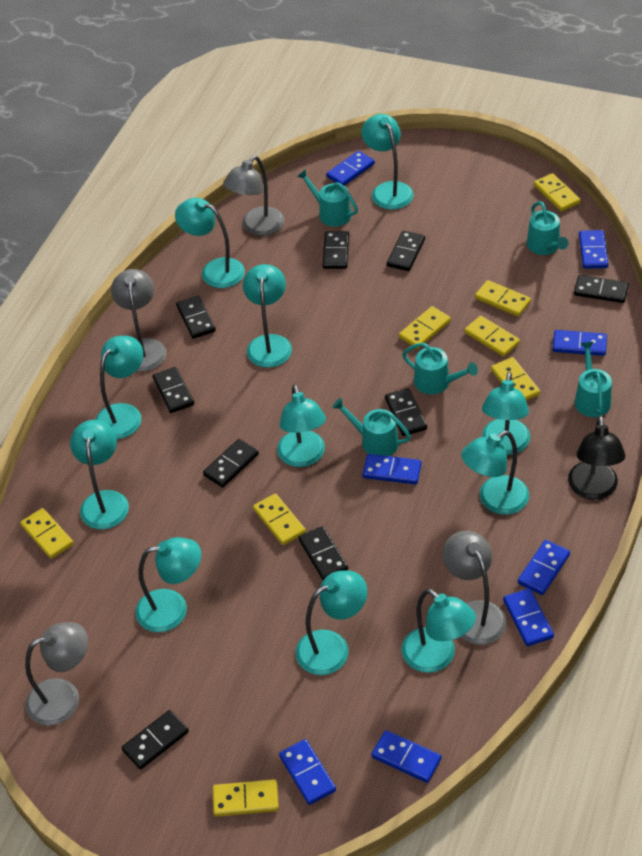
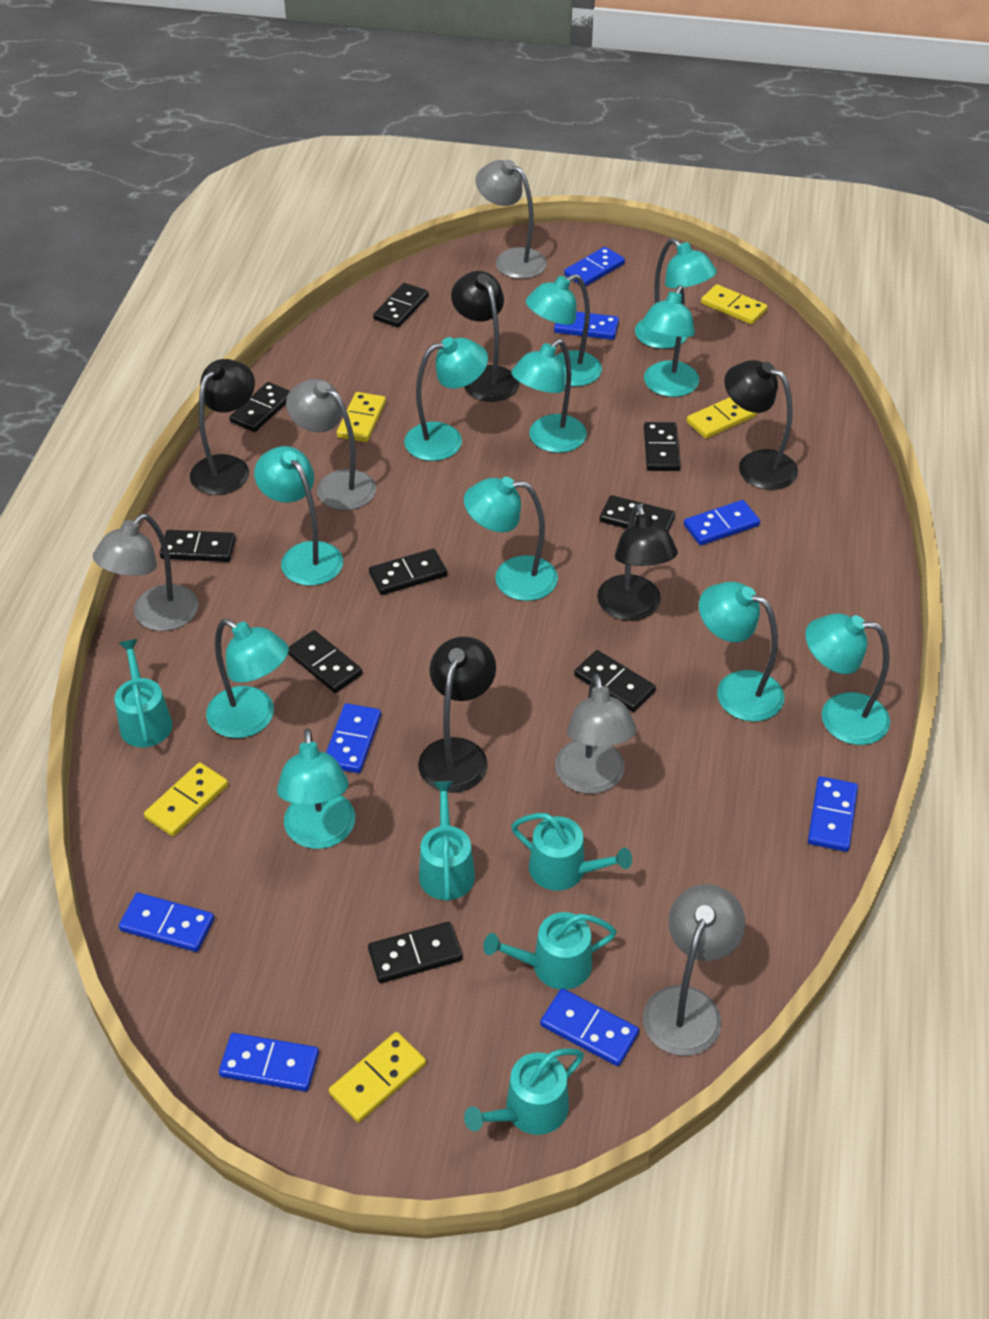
black lamp: 1 -> 5
grey lamp: 4 -> 5
yellow domino: 8 -> 5

